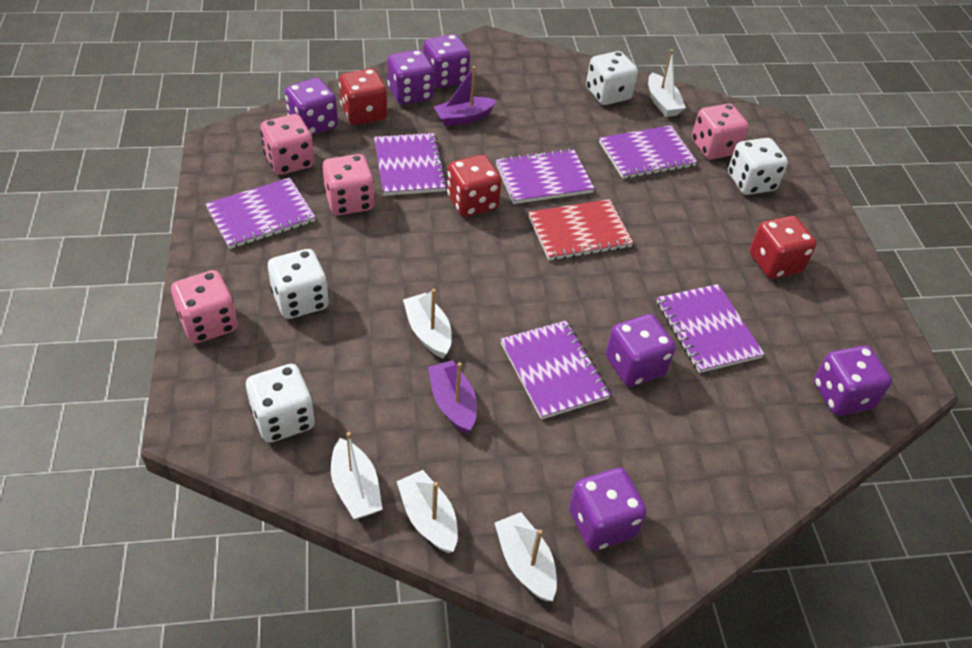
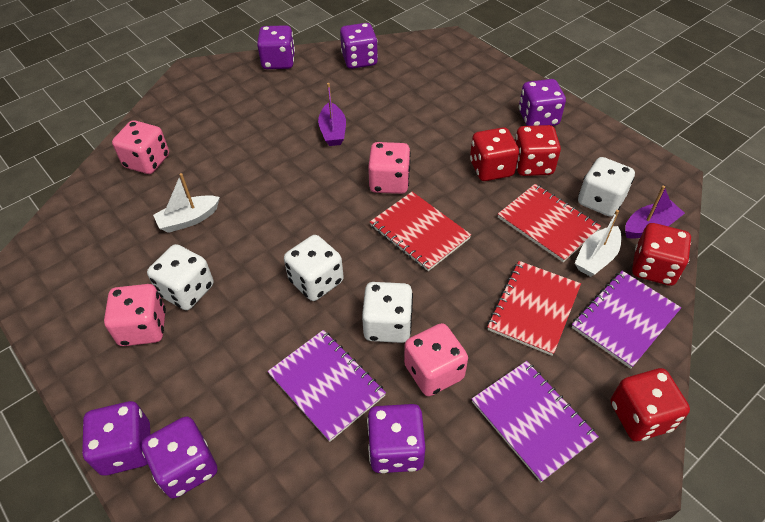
purple notebook: 6 -> 3
red dice: 3 -> 4
red notebook: 1 -> 3
white boat: 5 -> 2

